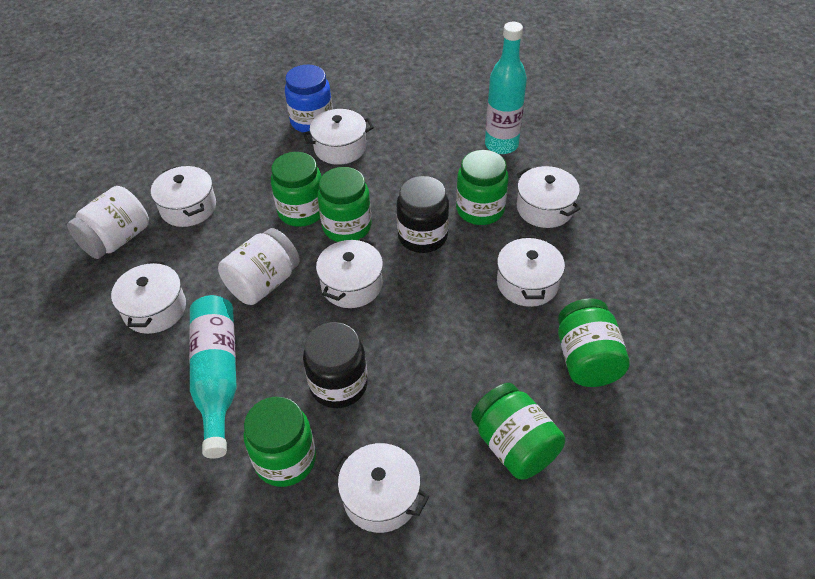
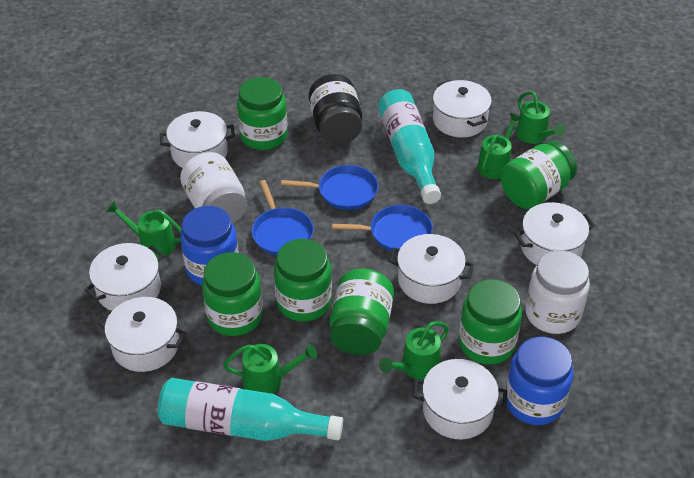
black jar: 2 -> 1
blue jar: 1 -> 2
blue pan: 0 -> 3
green watering can: 0 -> 5

